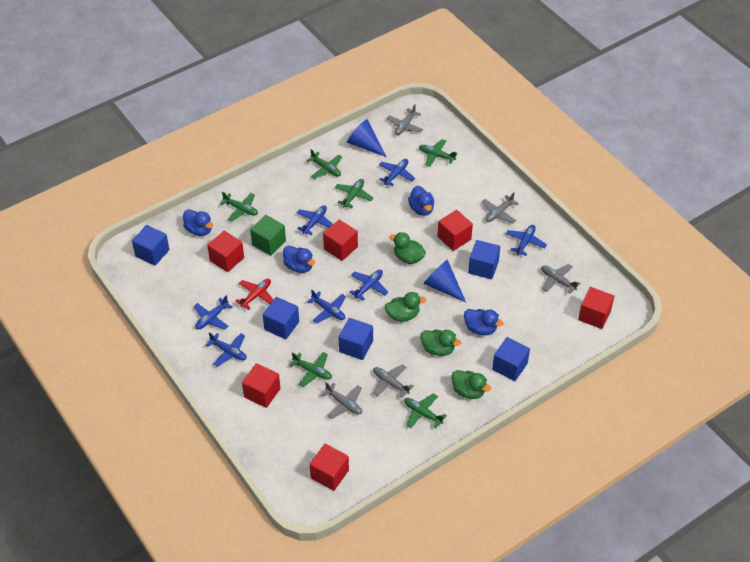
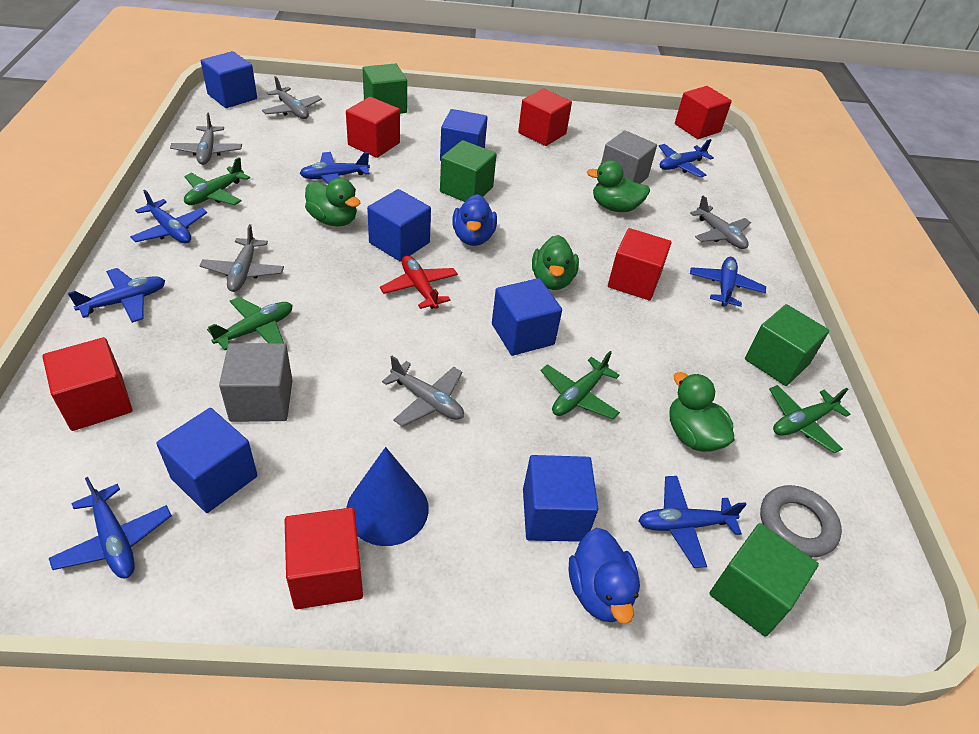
blue cone: 2 -> 1
blue cube: 5 -> 6
blue duck: 4 -> 2
green cube: 1 -> 4
green plane: 6 -> 4
grey cube: 0 -> 2
grey ring: 0 -> 1

